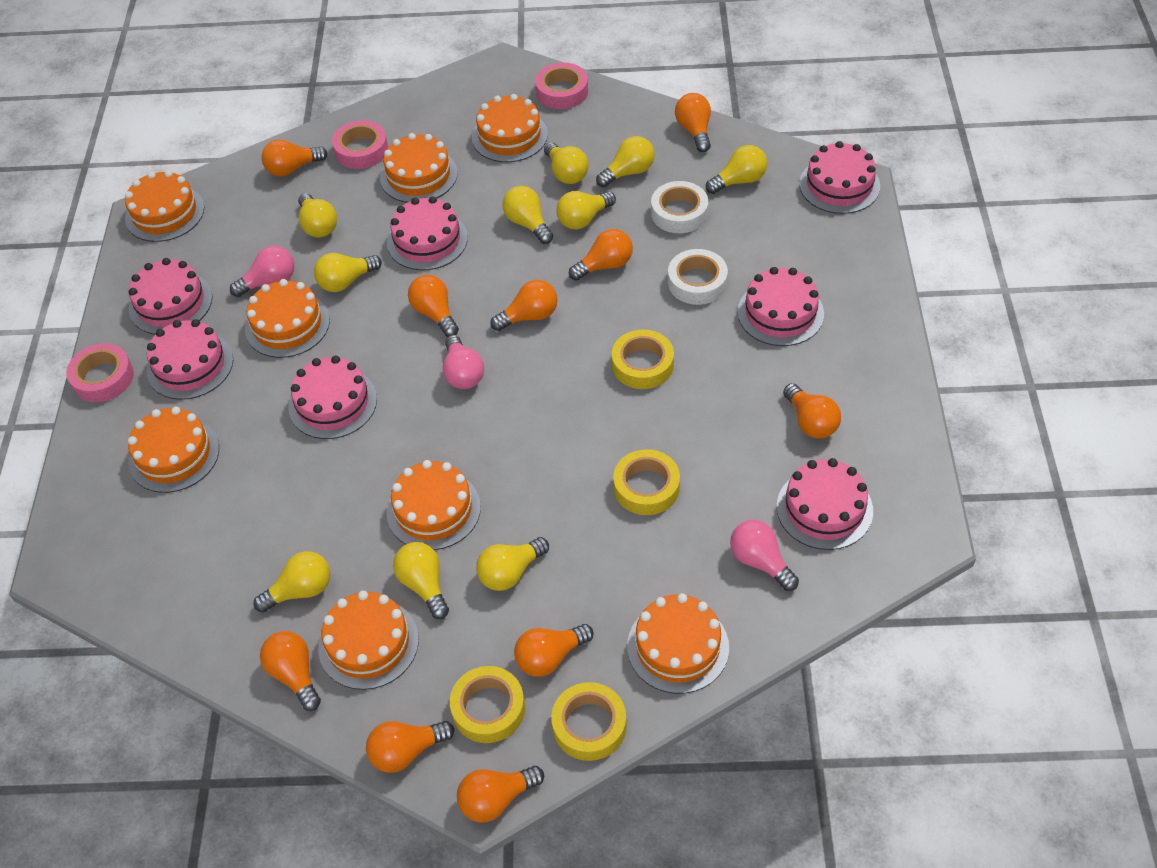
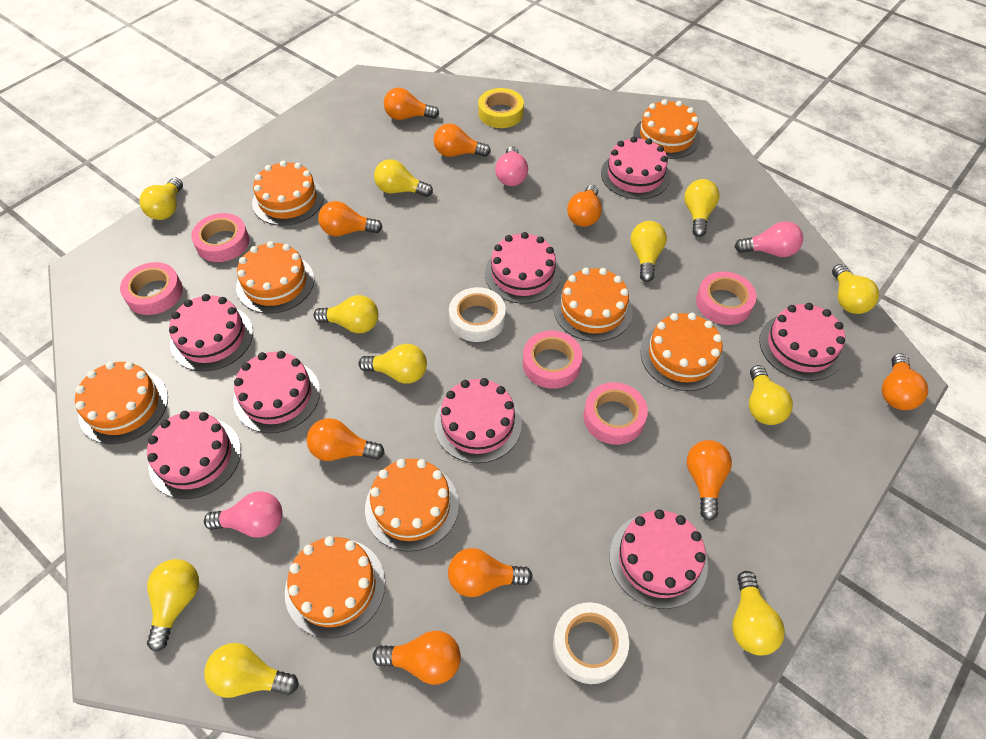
orange light bulb: 10 -> 9
pink cake: 7 -> 8
pink tape: 3 -> 5
yellow light bulb: 10 -> 11
yellow tape: 4 -> 1

